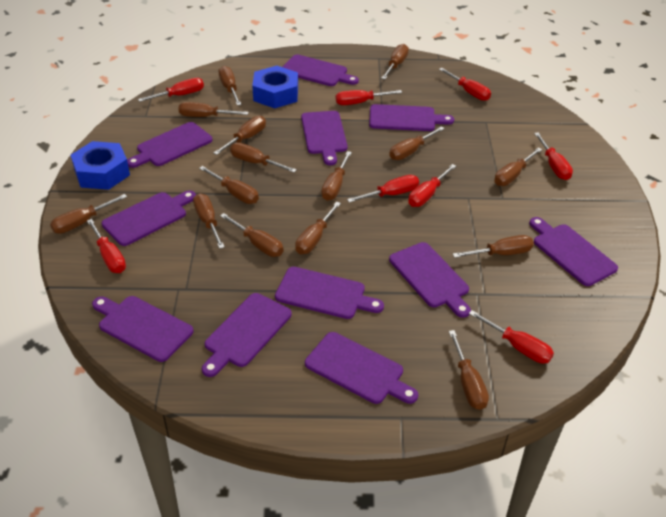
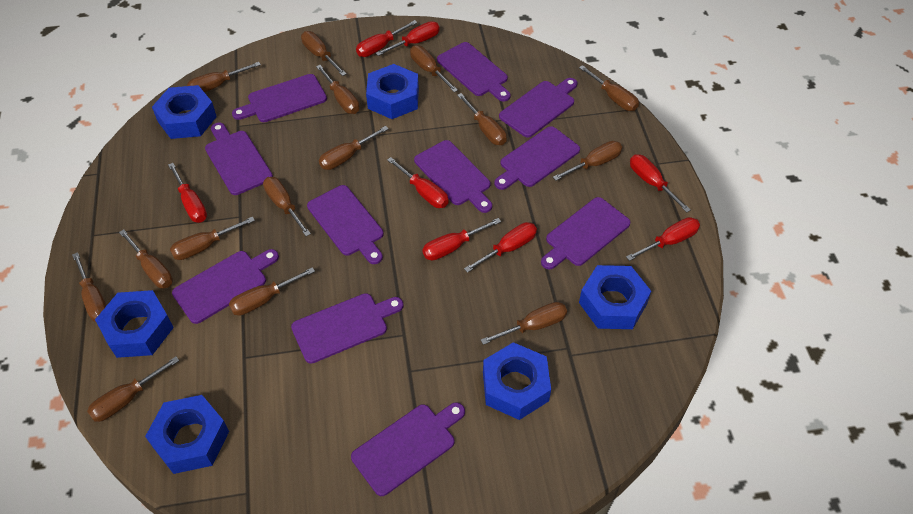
blue nut: 2 -> 6

